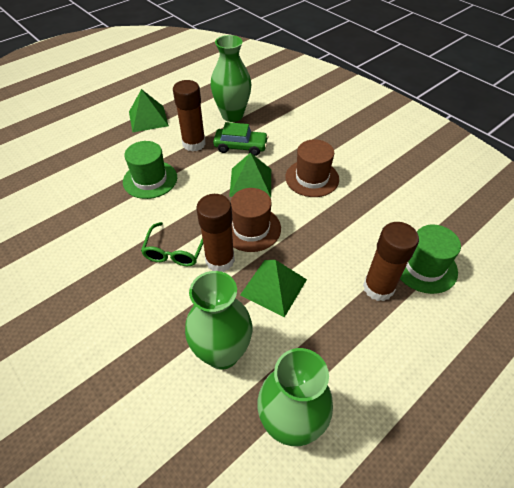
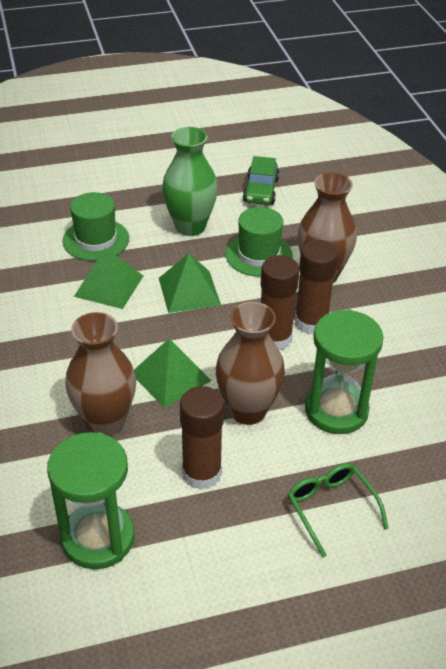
brown hat: 2 -> 0
brown vase: 0 -> 3
green hourglass: 0 -> 2
green vase: 3 -> 1

